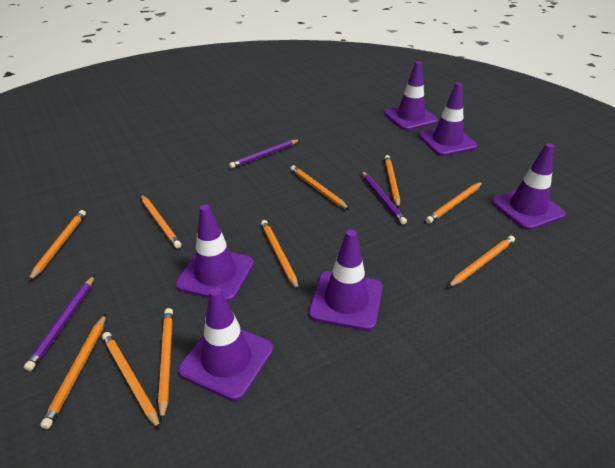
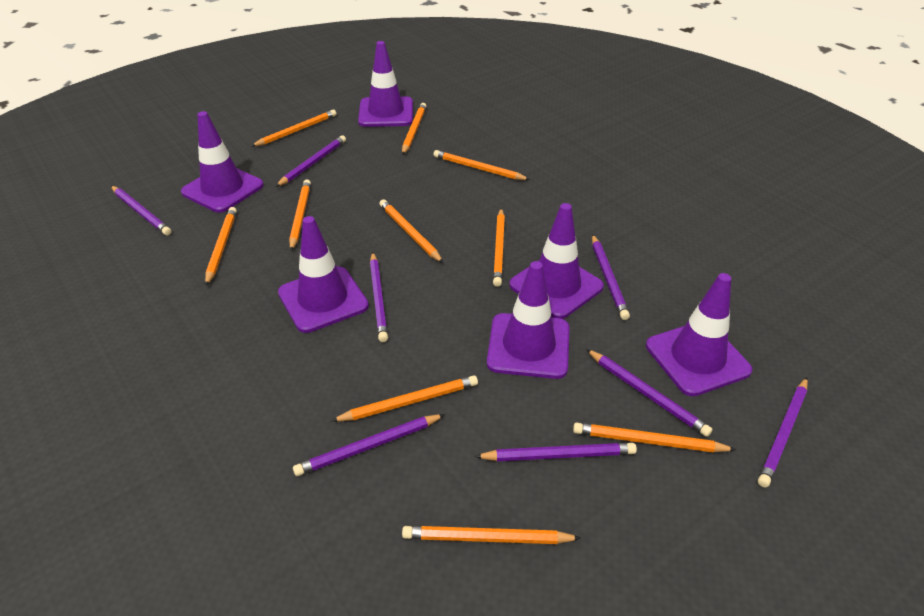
purple pencil: 3 -> 8

